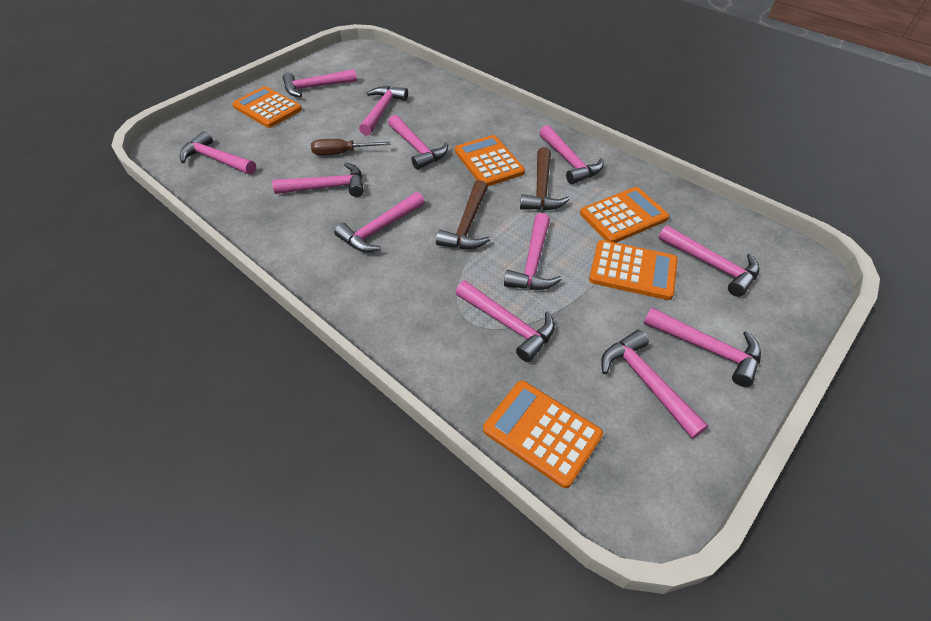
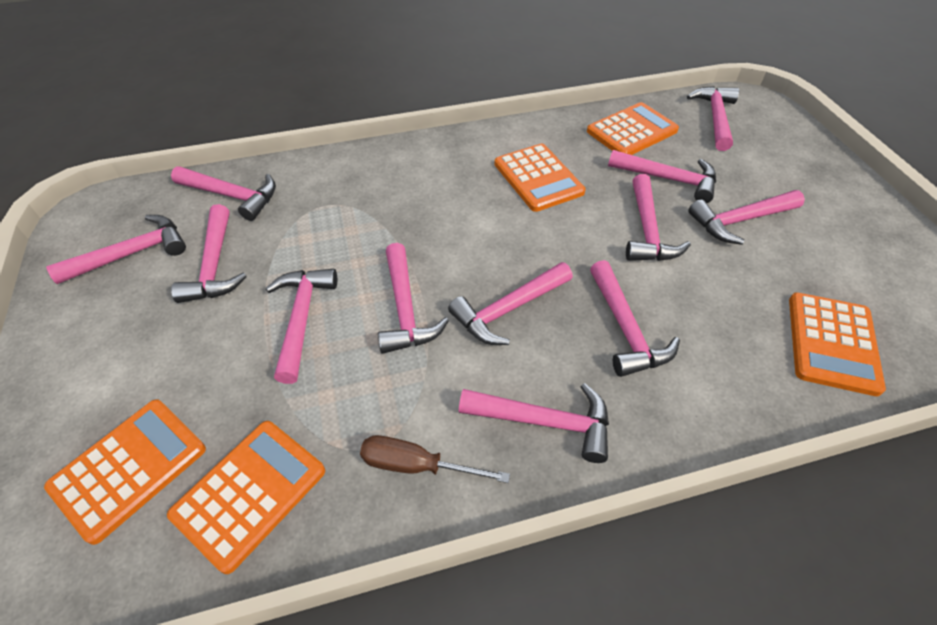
brown hammer: 2 -> 0

